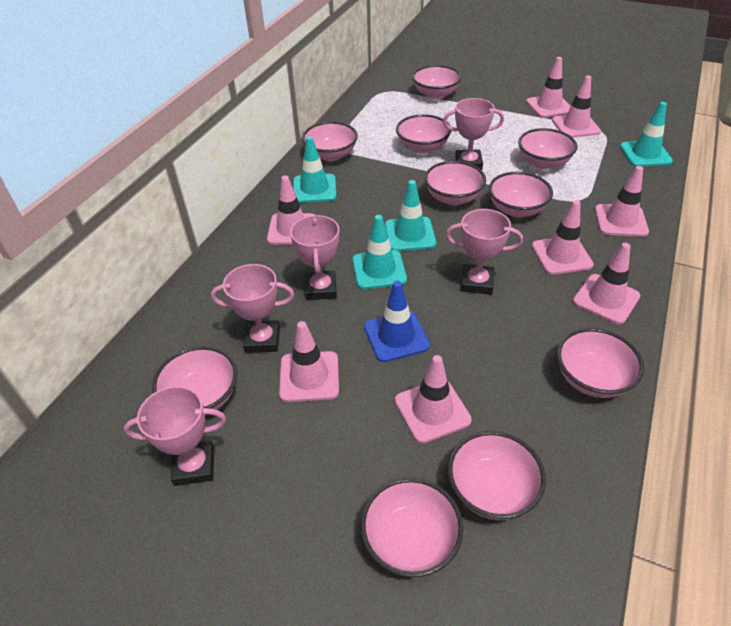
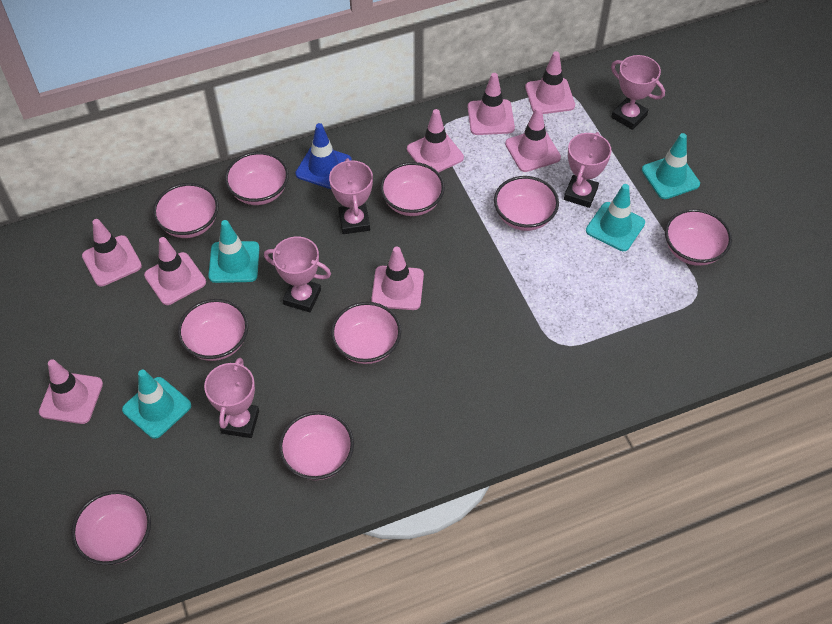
pink bowl: 10 -> 9

